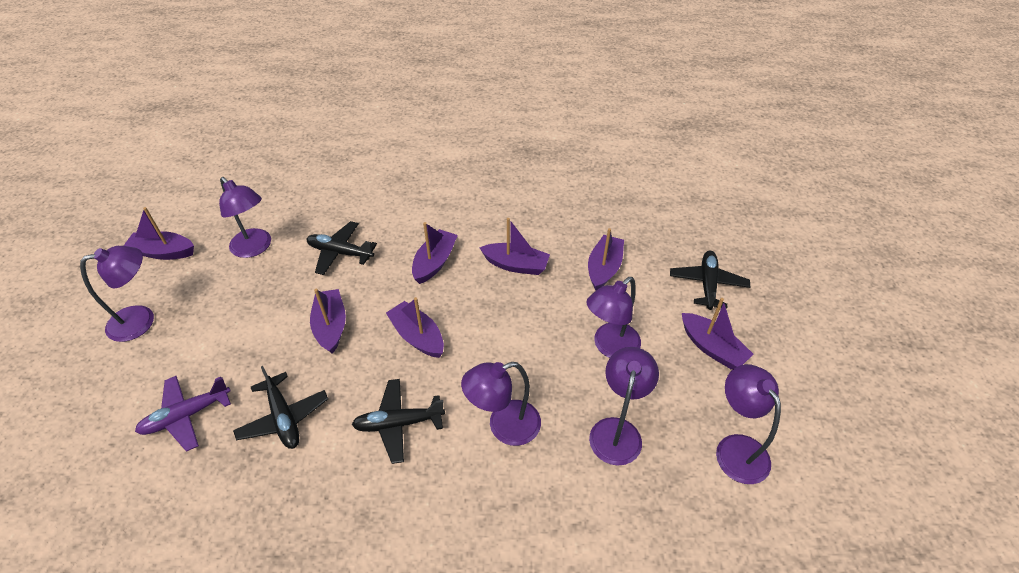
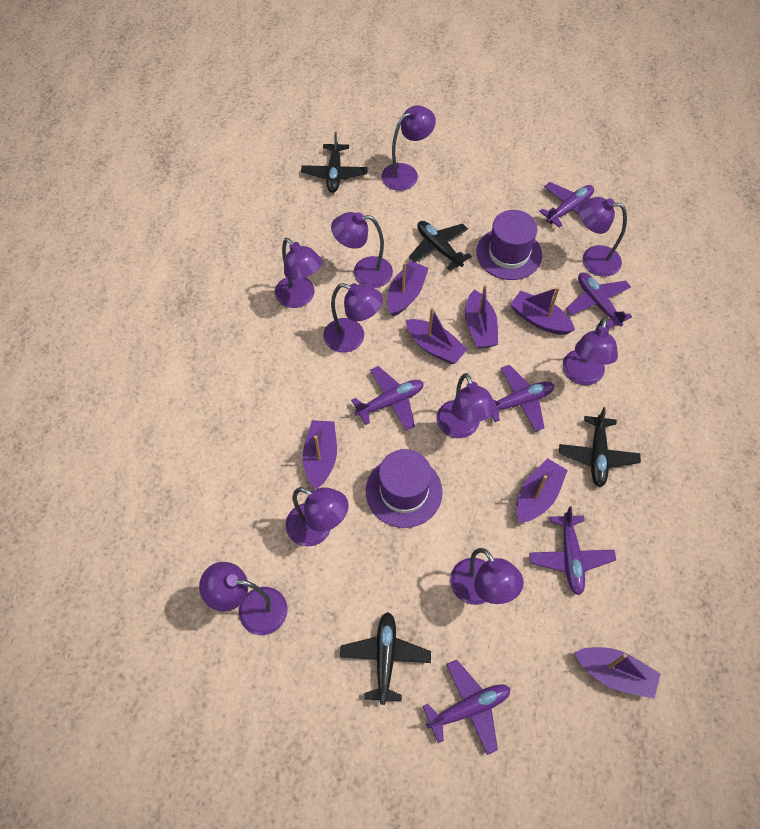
purple hat: 0 -> 2
purple lamp: 6 -> 10
purple plane: 1 -> 6

